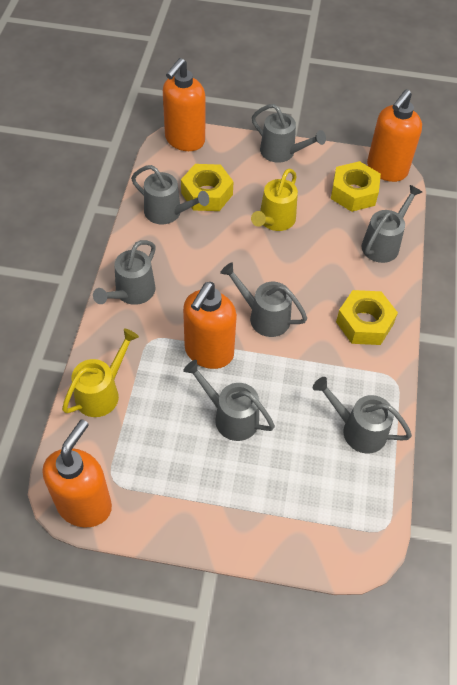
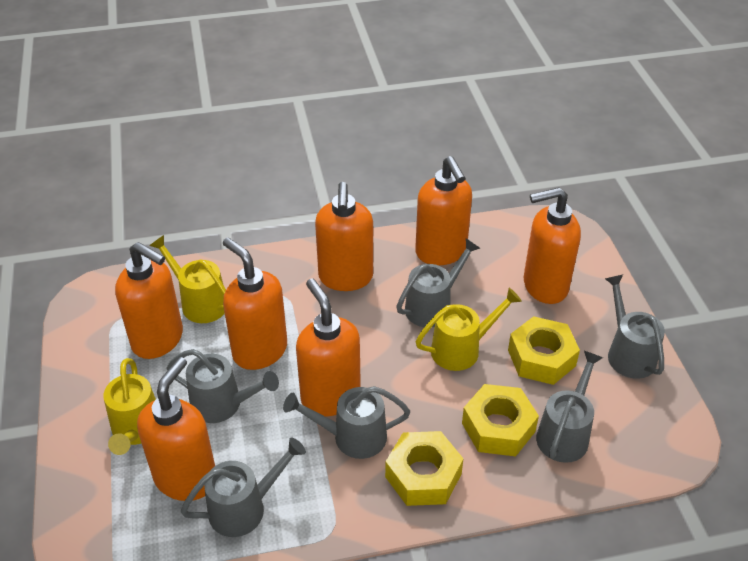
grey watering can: 7 -> 6
orange soap dispenser: 4 -> 7
yellow watering can: 2 -> 3

